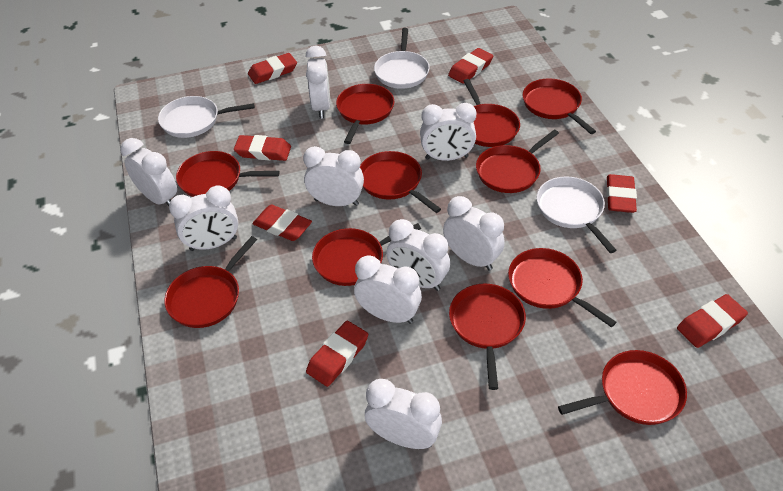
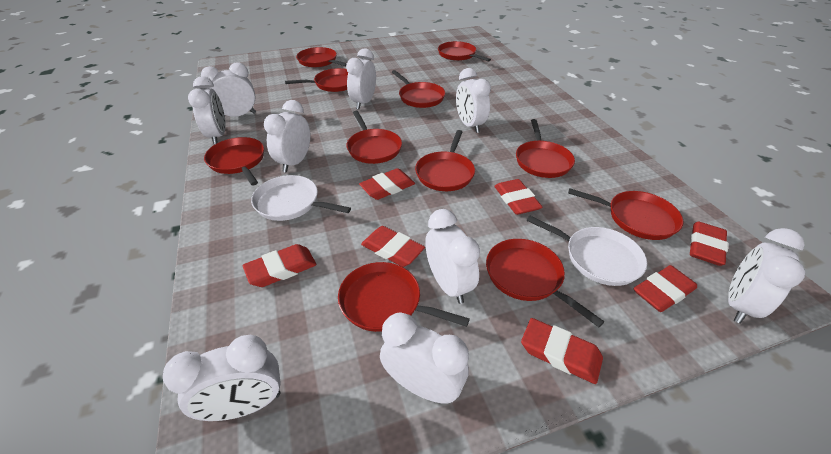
white pan: 3 -> 2

